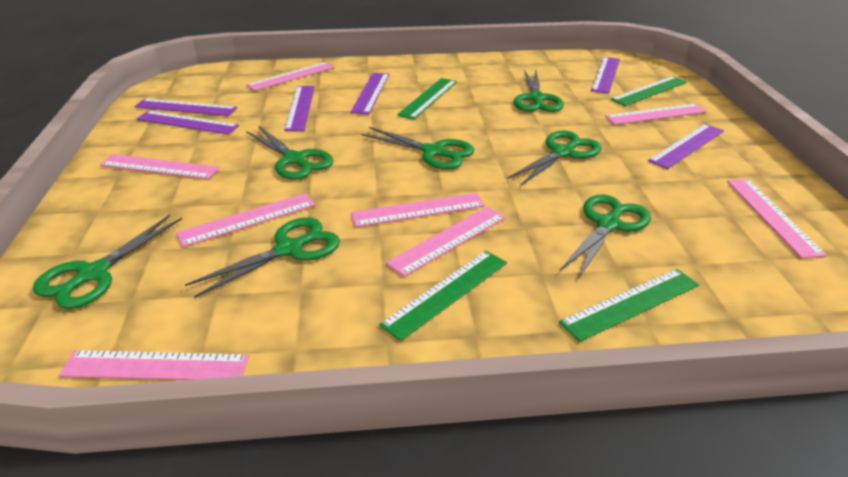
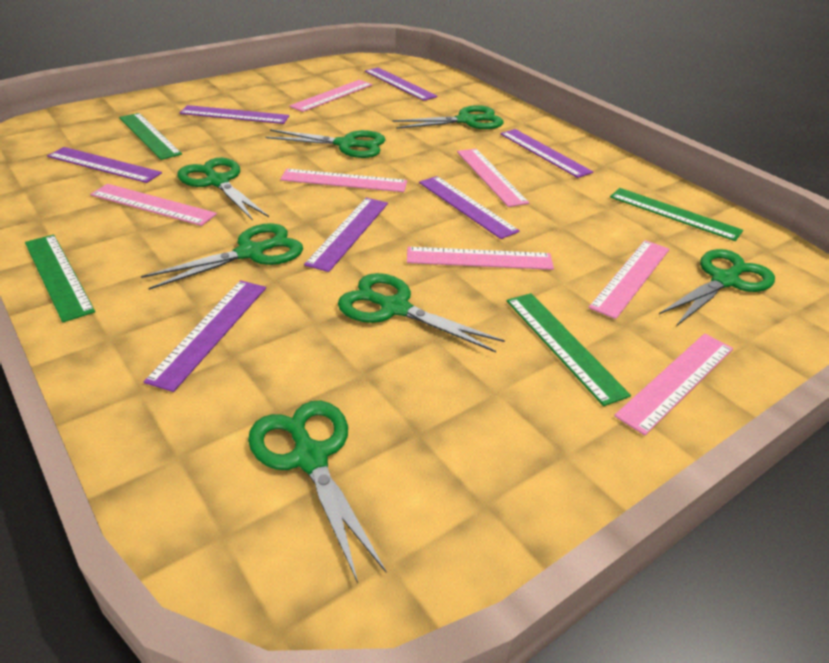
pink ruler: 8 -> 7
purple ruler: 6 -> 7

